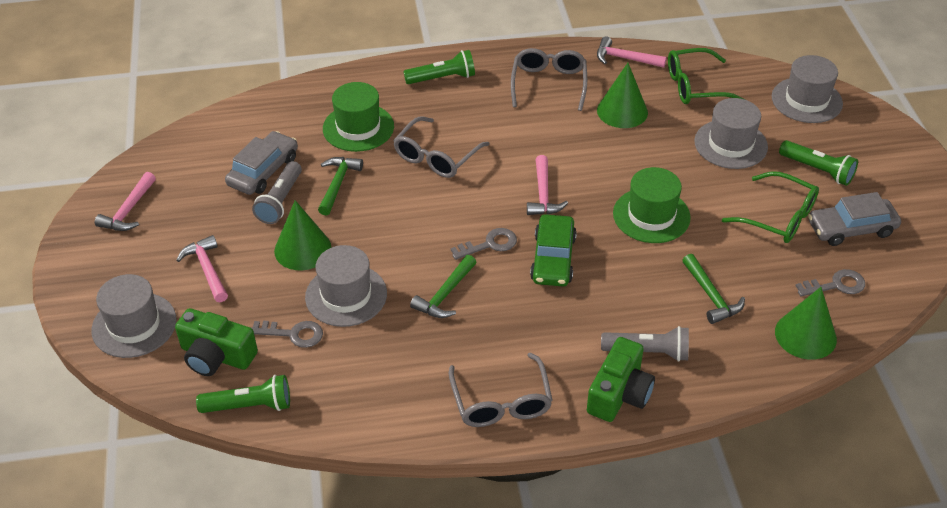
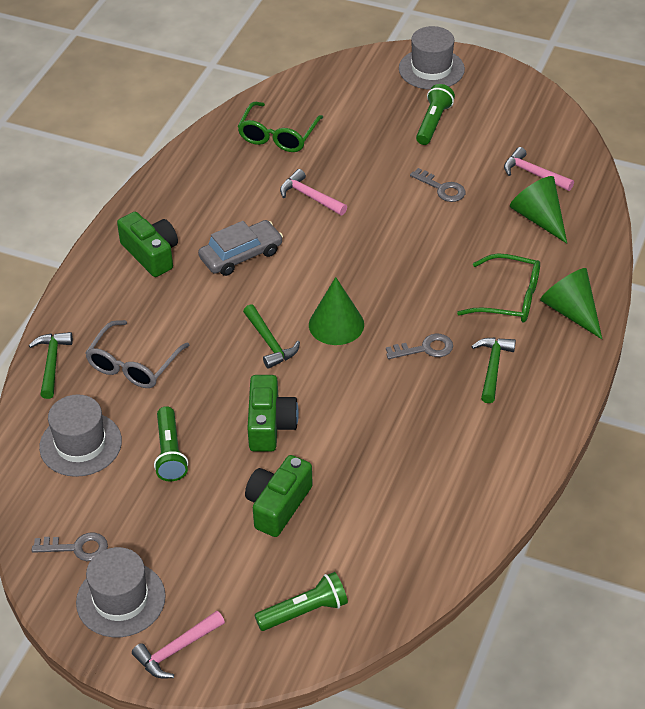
green camera: 2 -> 3
green car: 1 -> 0
green hat: 2 -> 0
grey car: 2 -> 1
grey flashlight: 2 -> 0
grey glasses: 3 -> 1
grey hat: 4 -> 3
pink hammer: 4 -> 3

